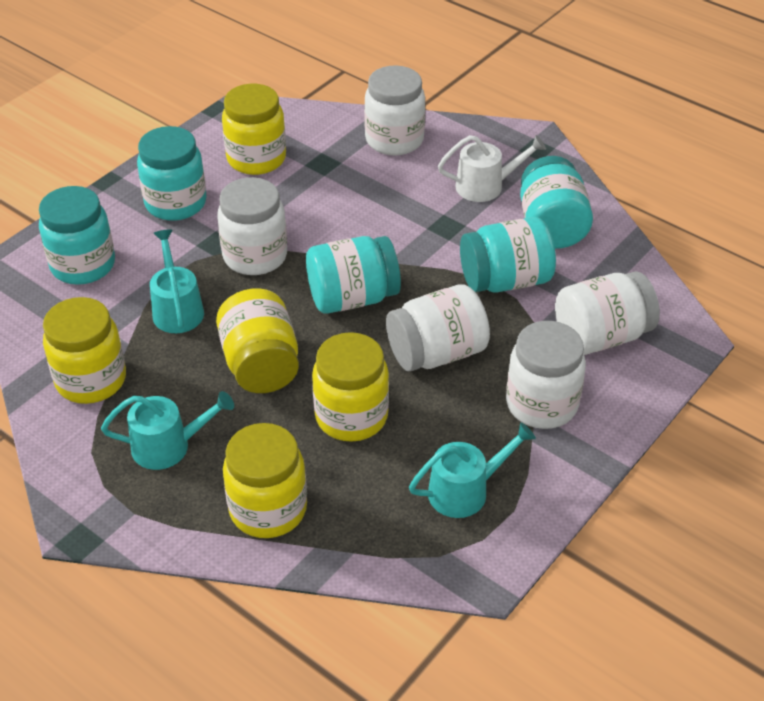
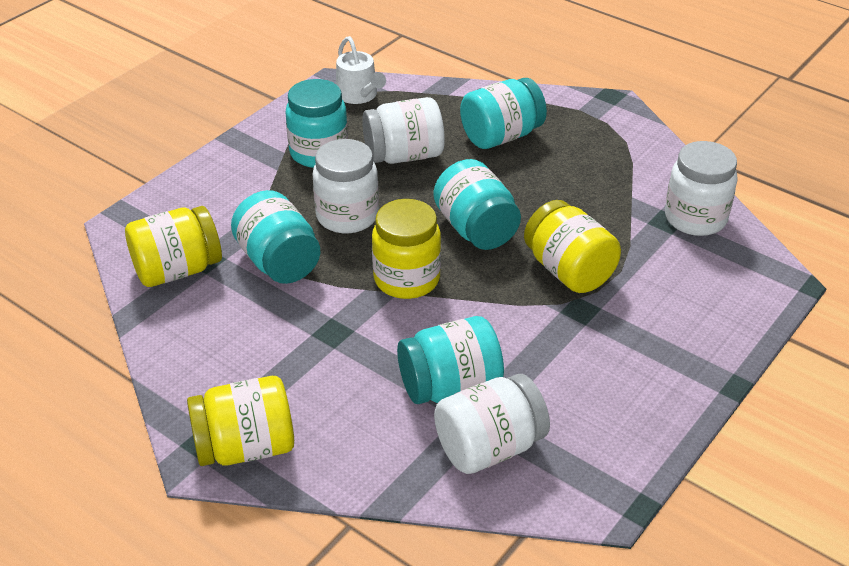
turquoise watering can: 3 -> 0
white jar: 5 -> 4
yellow jar: 5 -> 4

